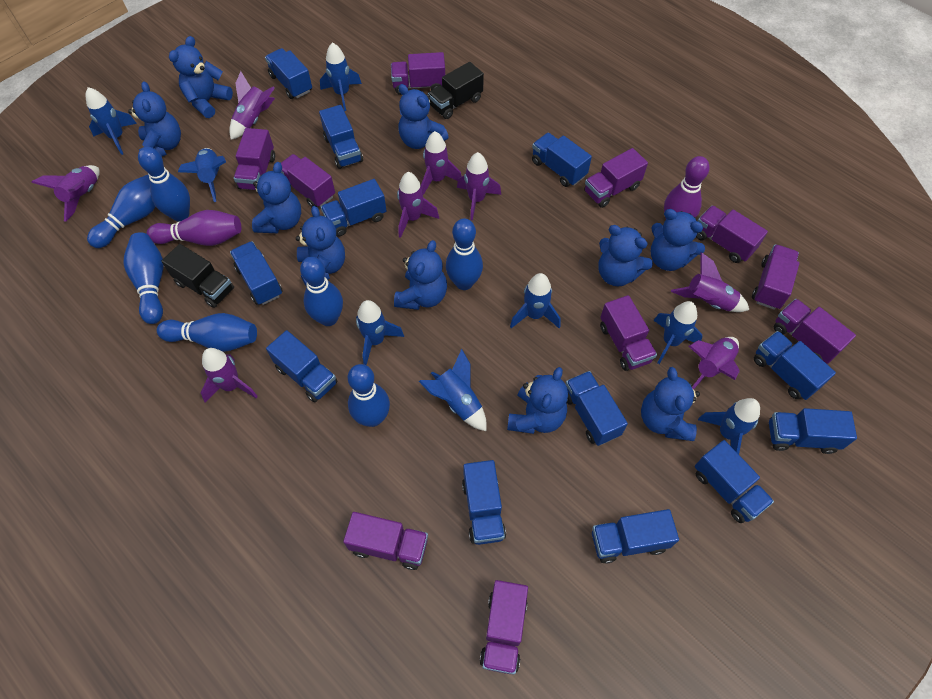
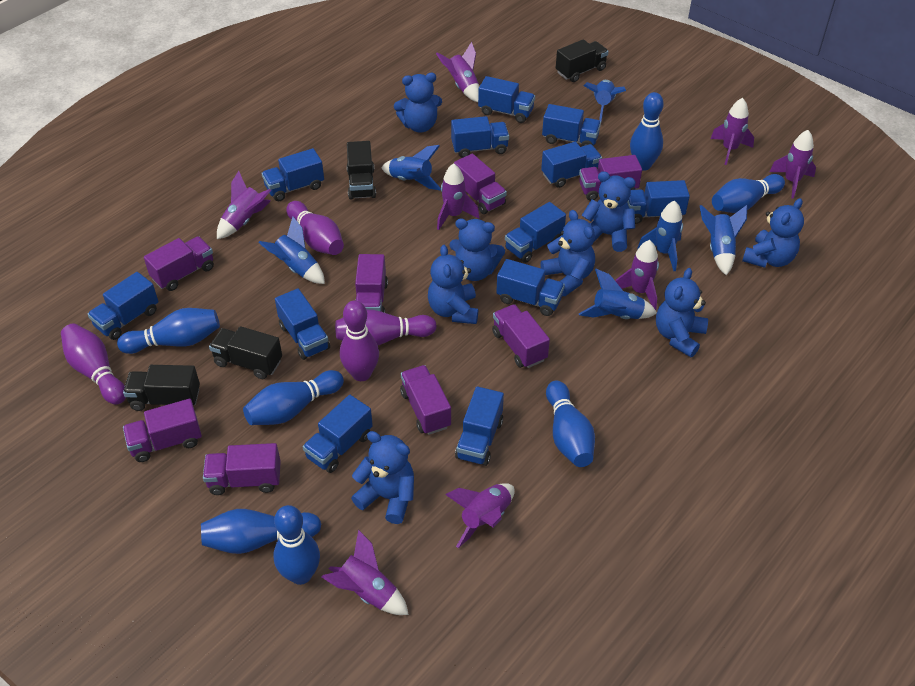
black truck: 2 -> 4
blue rocket: 8 -> 6
blue teddy bear: 10 -> 8
purple bowling pin: 2 -> 4
purple truck: 10 -> 8

